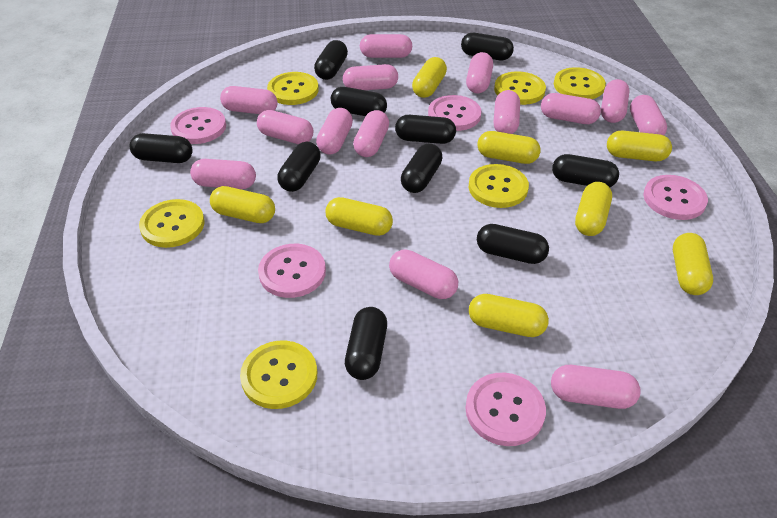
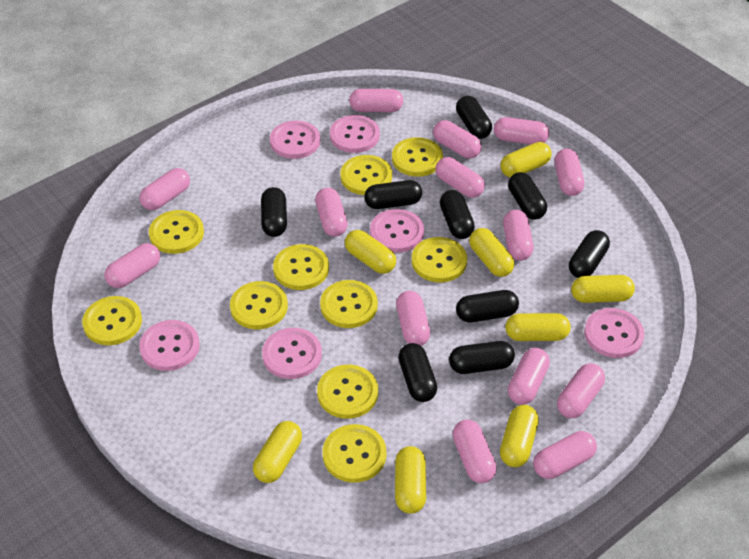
black capsule: 10 -> 9
pink button: 5 -> 6
yellow button: 6 -> 10

